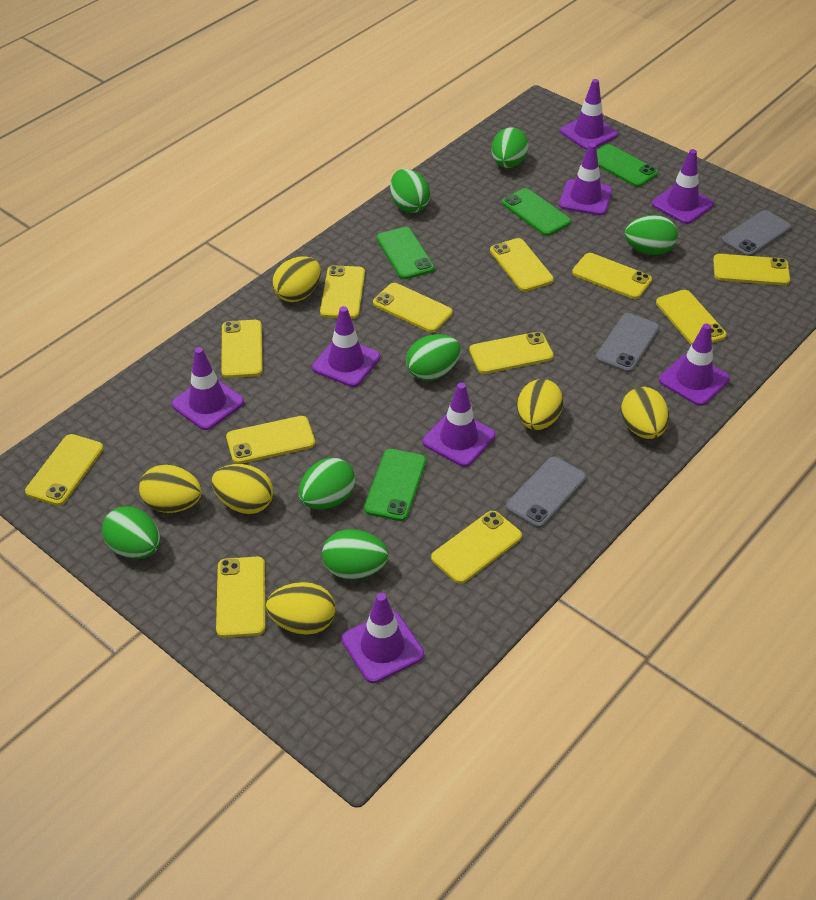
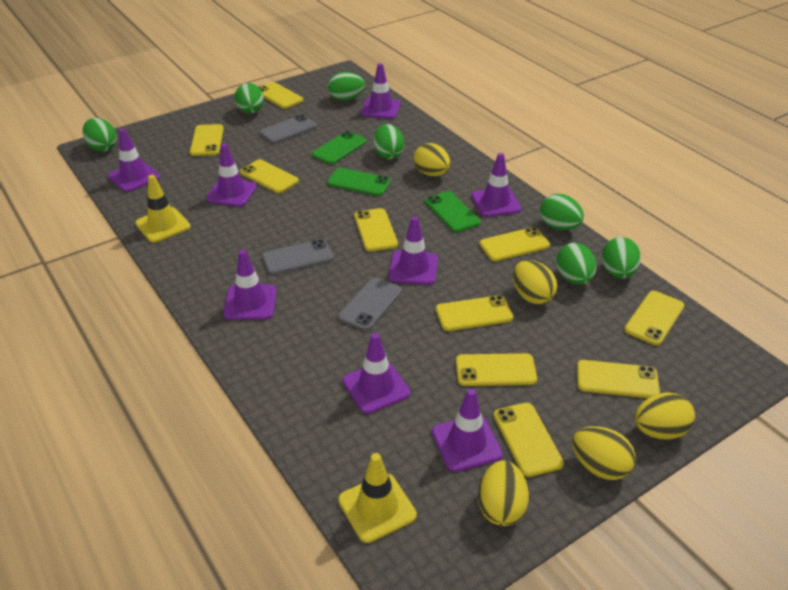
green phone: 4 -> 3
yellow egg: 6 -> 5
yellow phone: 12 -> 10
yellow traffic cone: 0 -> 2

